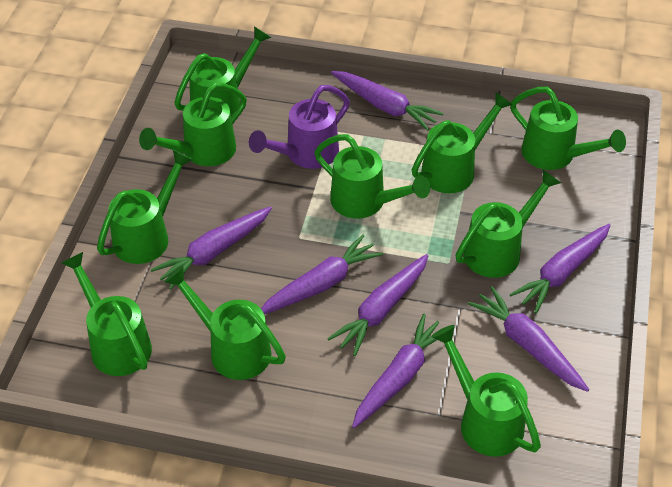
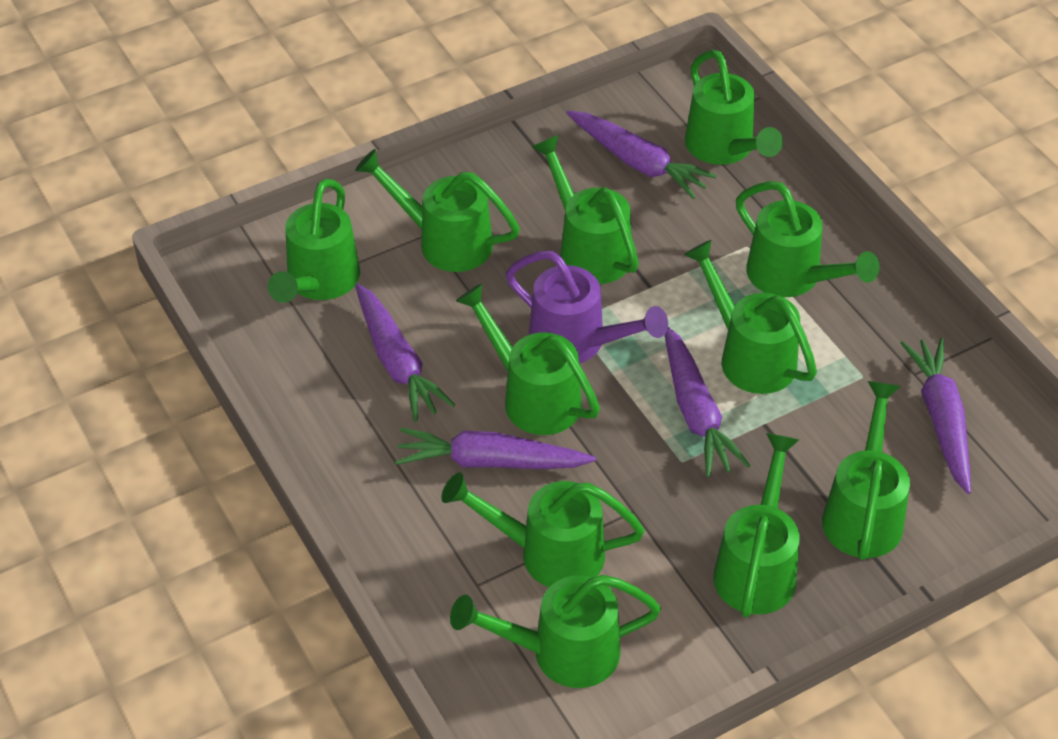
green watering can: 10 -> 11
purple carrot: 7 -> 5

